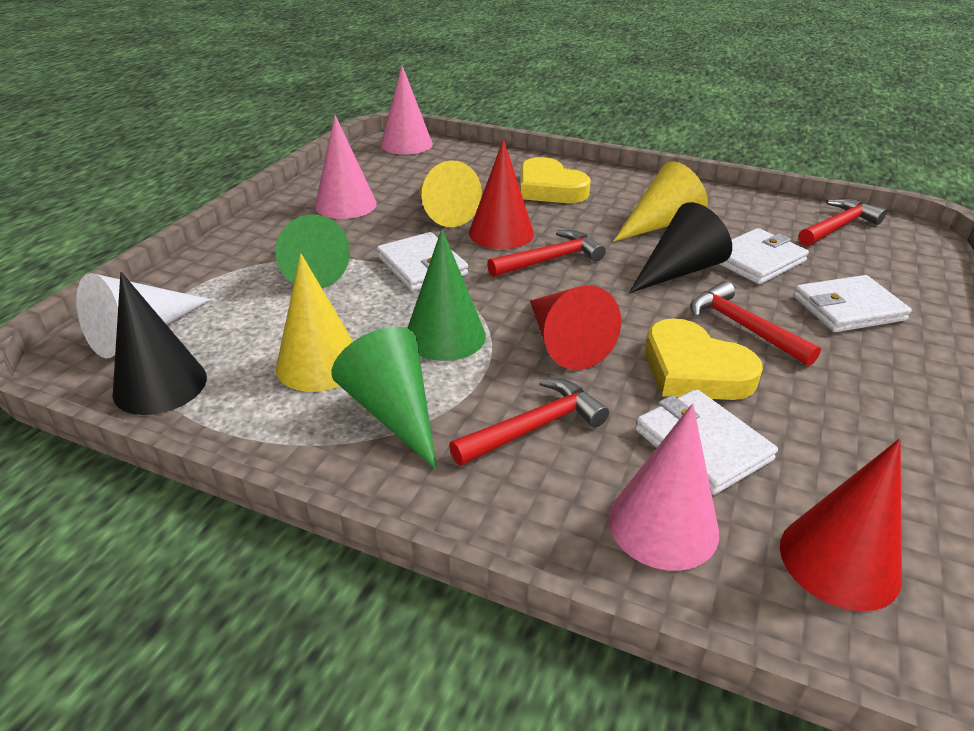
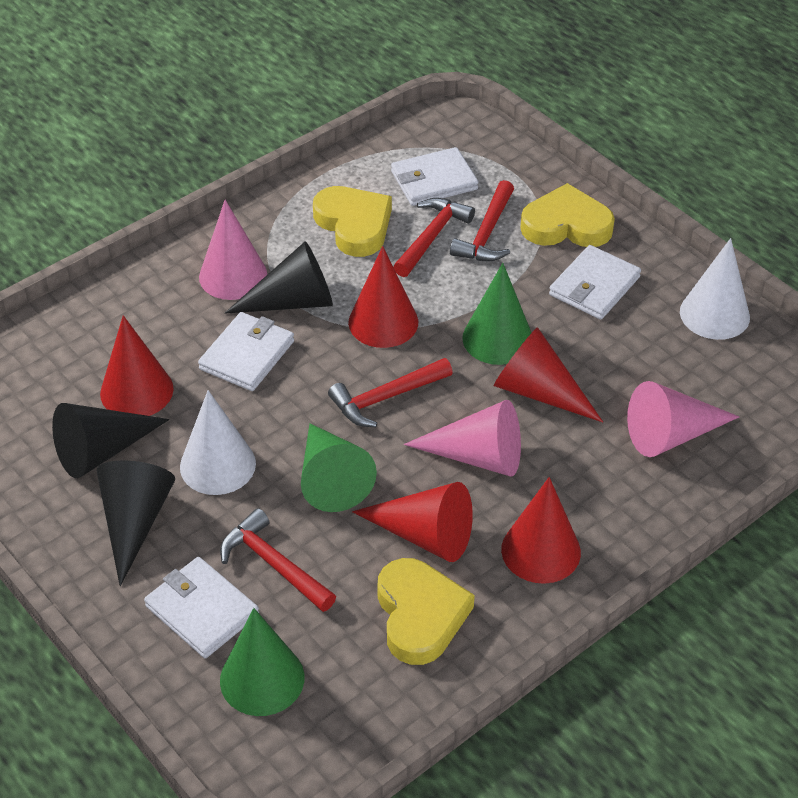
black cone: 2 -> 3
red cone: 3 -> 5
white cone: 1 -> 2
yellow cone: 3 -> 0
yellow heart: 2 -> 3

